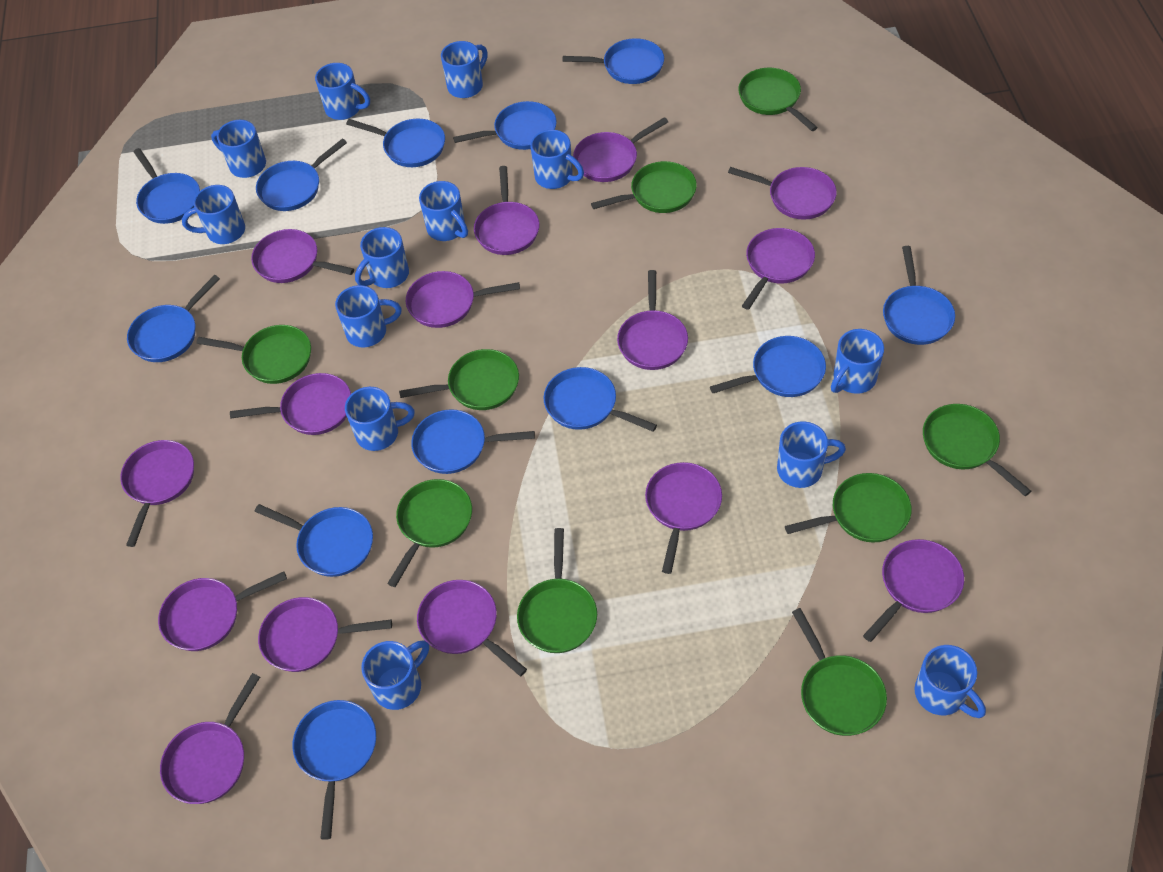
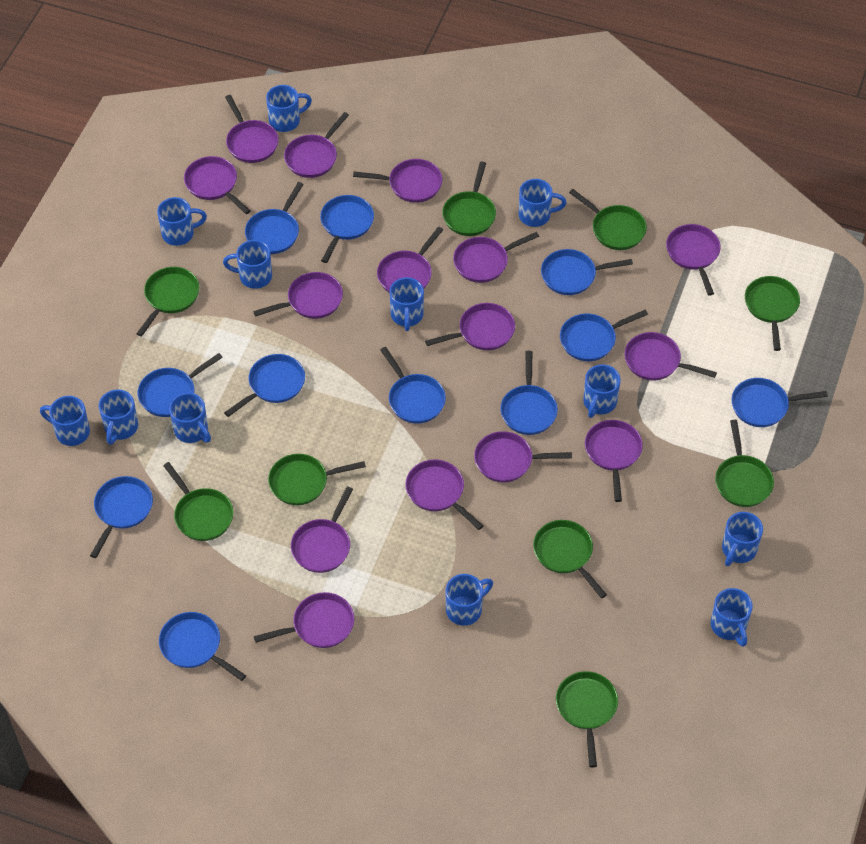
blue mug: 13 -> 12
blue pan: 12 -> 11

